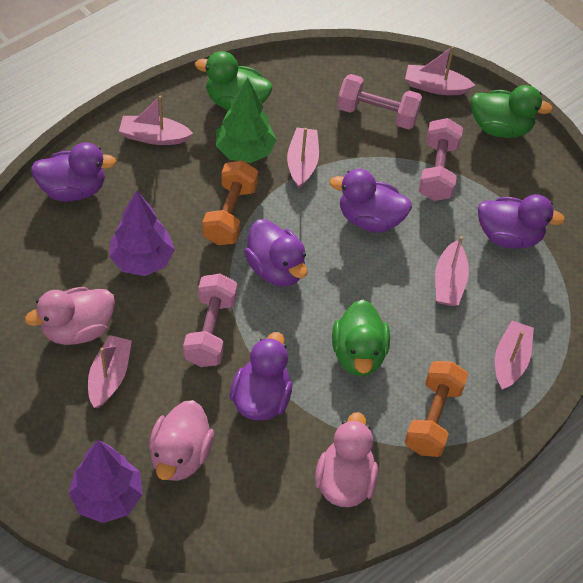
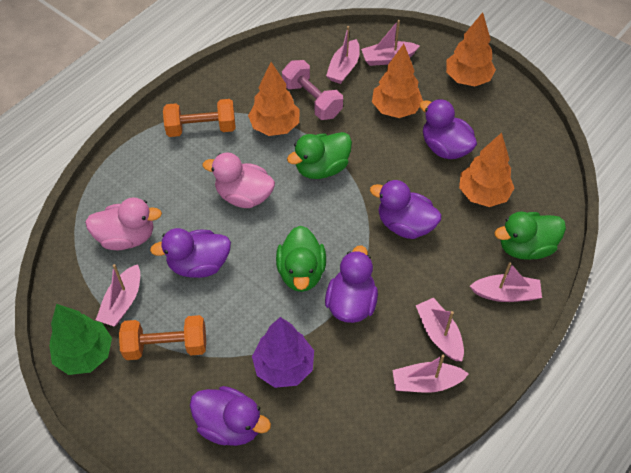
orange tree: 0 -> 4
pink duck: 3 -> 2
pink dumbbell: 3 -> 1
purple tree: 2 -> 1

